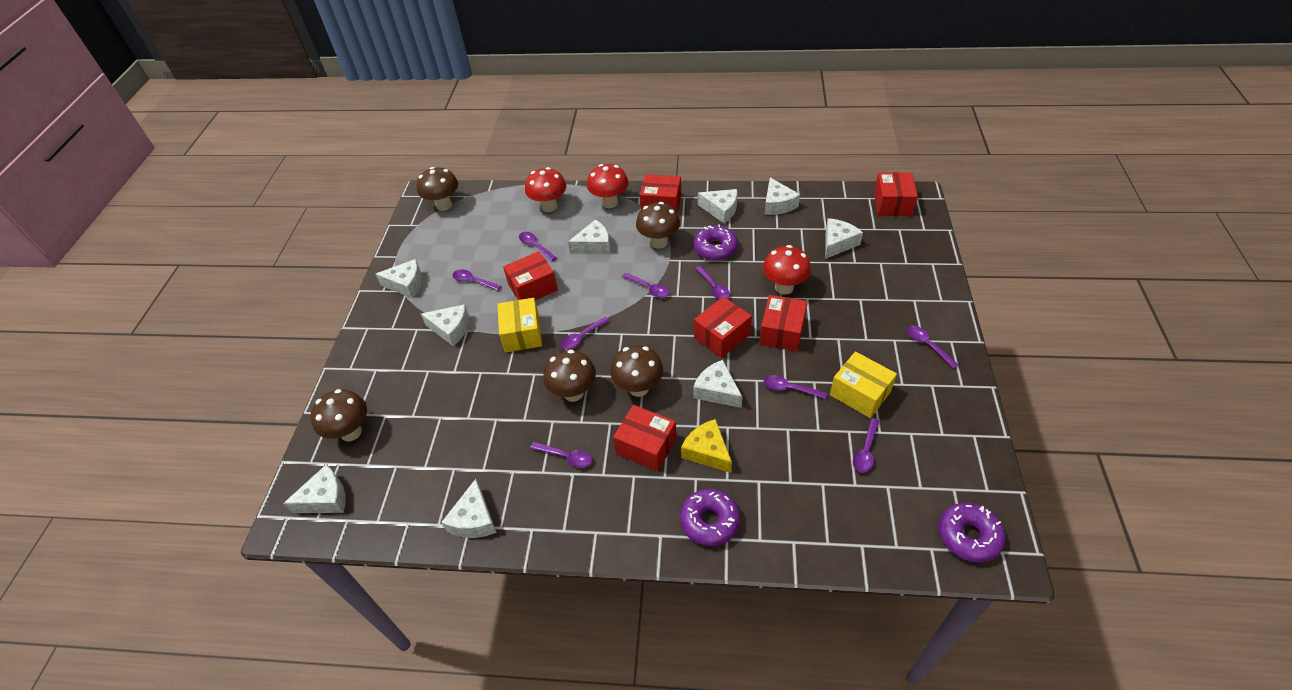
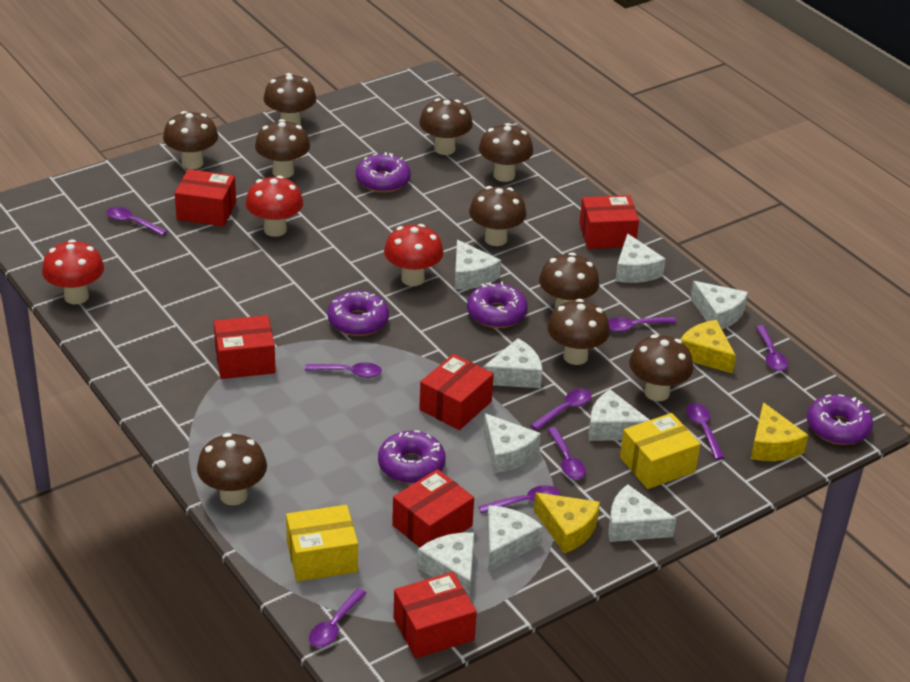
brown mushroom: 5 -> 10
purple donut: 3 -> 5
yellow cheese: 1 -> 3

